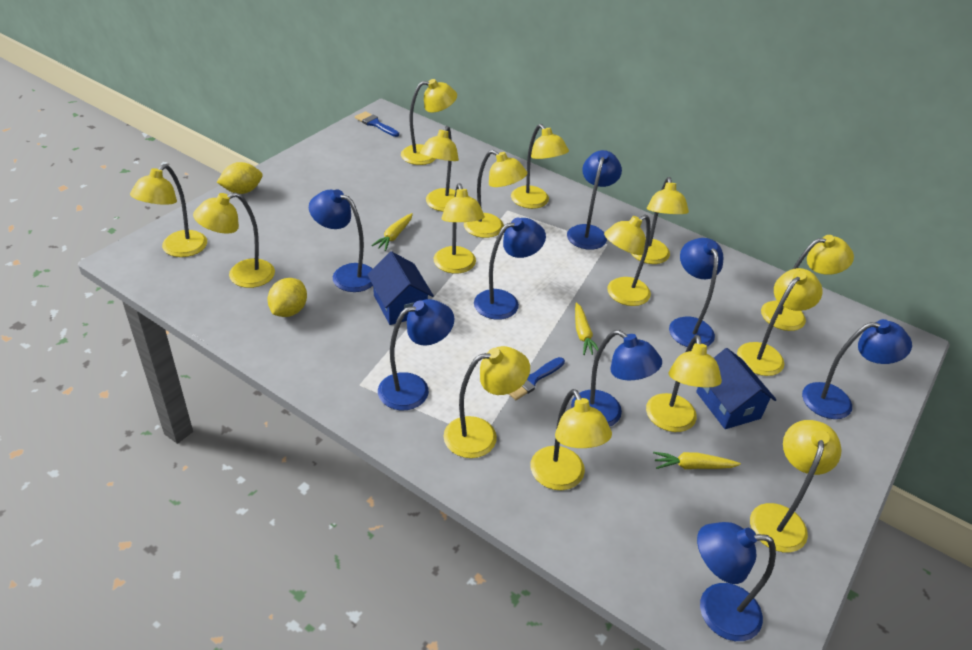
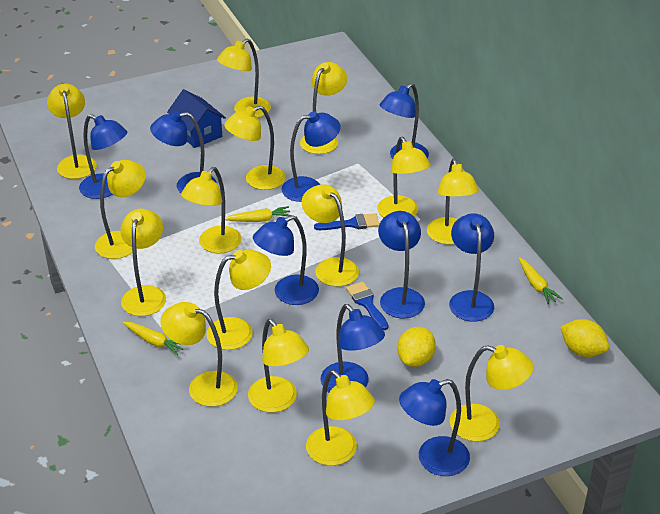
blue house: 2 -> 1
blue lamp: 8 -> 9

